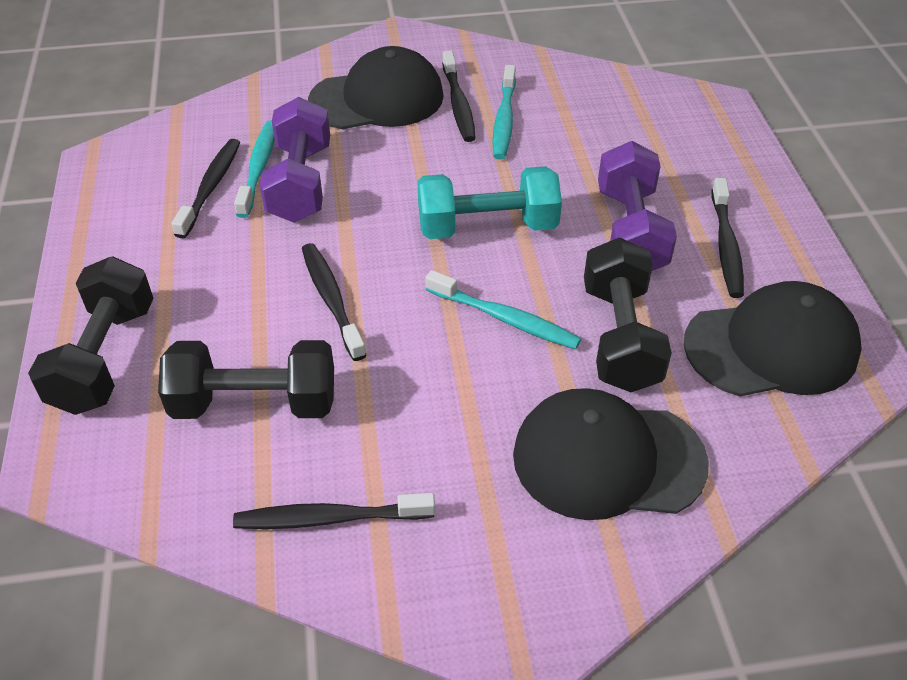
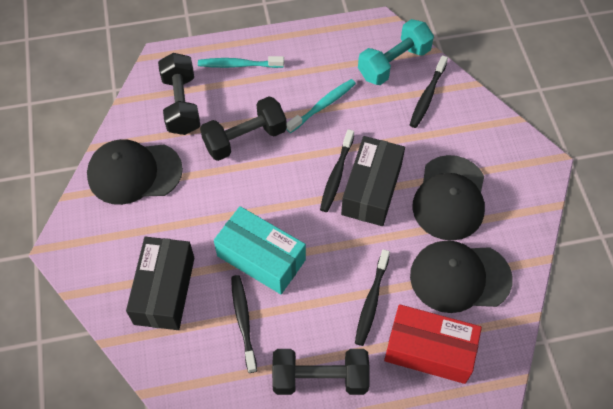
black box: 0 -> 2
black toothbrush: 5 -> 4
purple dumbbell: 2 -> 0
red box: 0 -> 1
turquoise box: 0 -> 1
turquoise toothbrush: 3 -> 2

